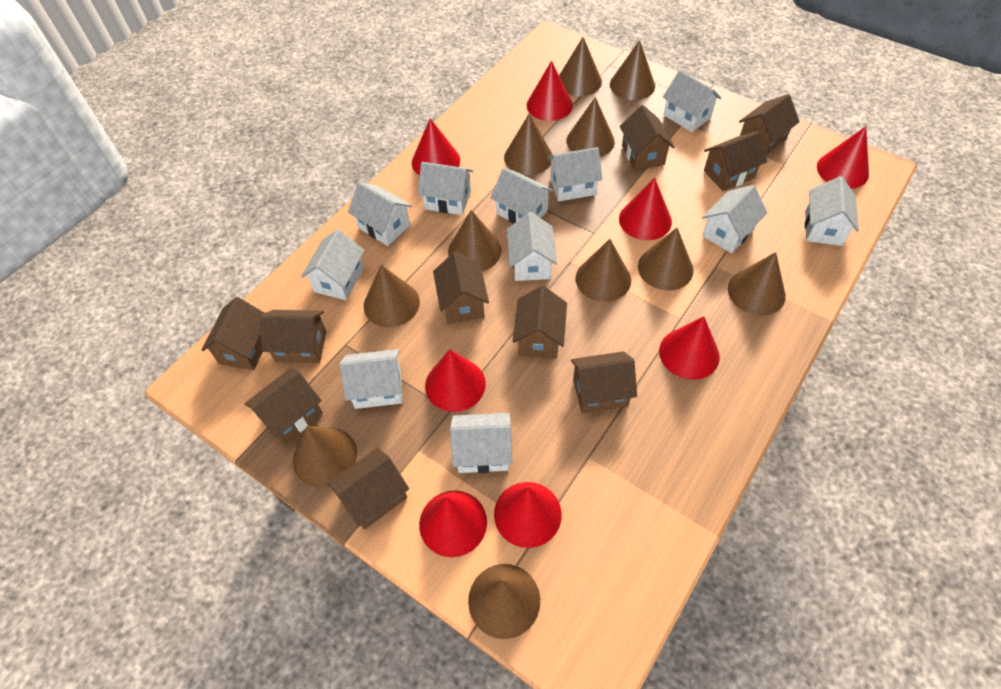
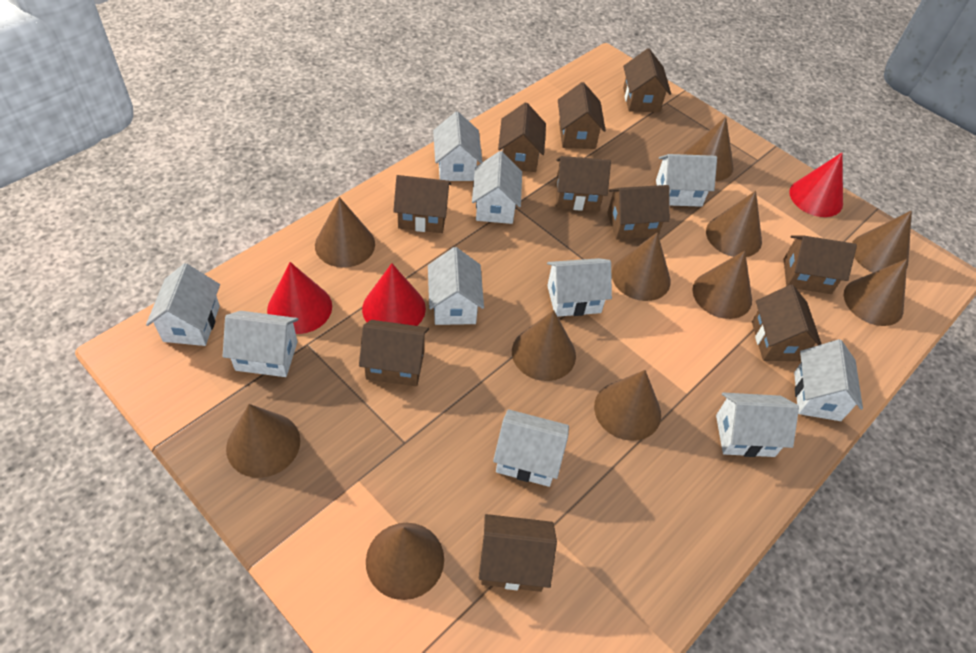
red cone: 8 -> 3
white house: 11 -> 10

